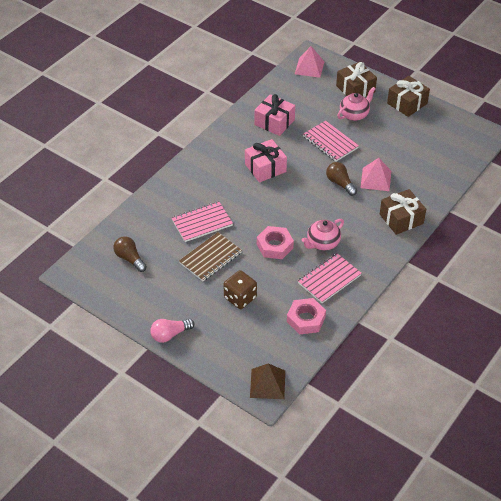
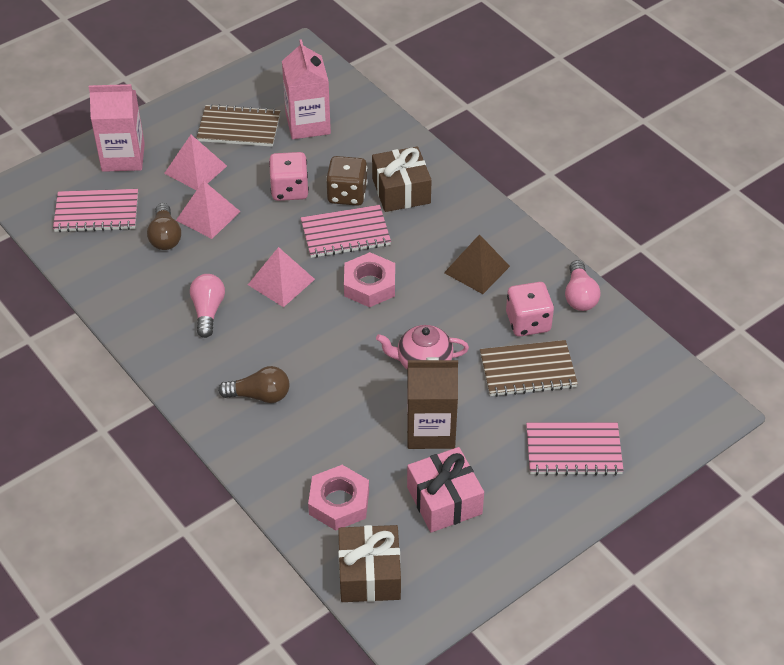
brown carton: 0 -> 1
brown gift: 3 -> 2
brown notebook: 1 -> 2
pink carton: 0 -> 2
pink dice: 0 -> 2
pink gift: 2 -> 1
pink light bulb: 1 -> 2
pink pyramid: 2 -> 3
pink teapot: 2 -> 1

